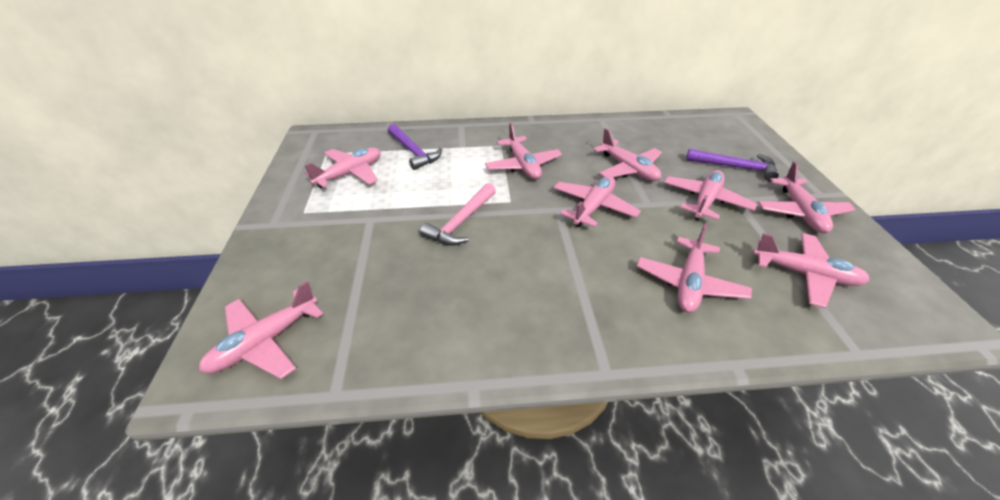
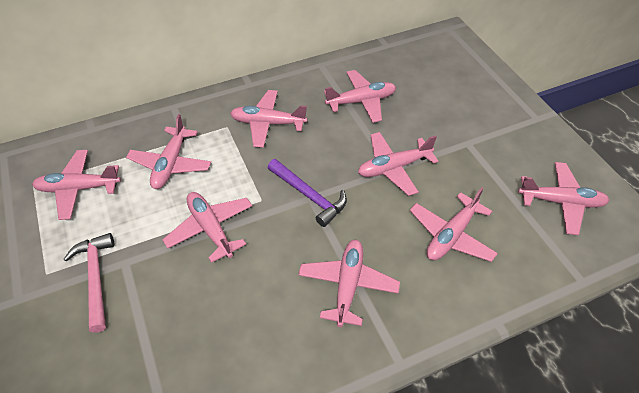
purple hammer: 2 -> 1

